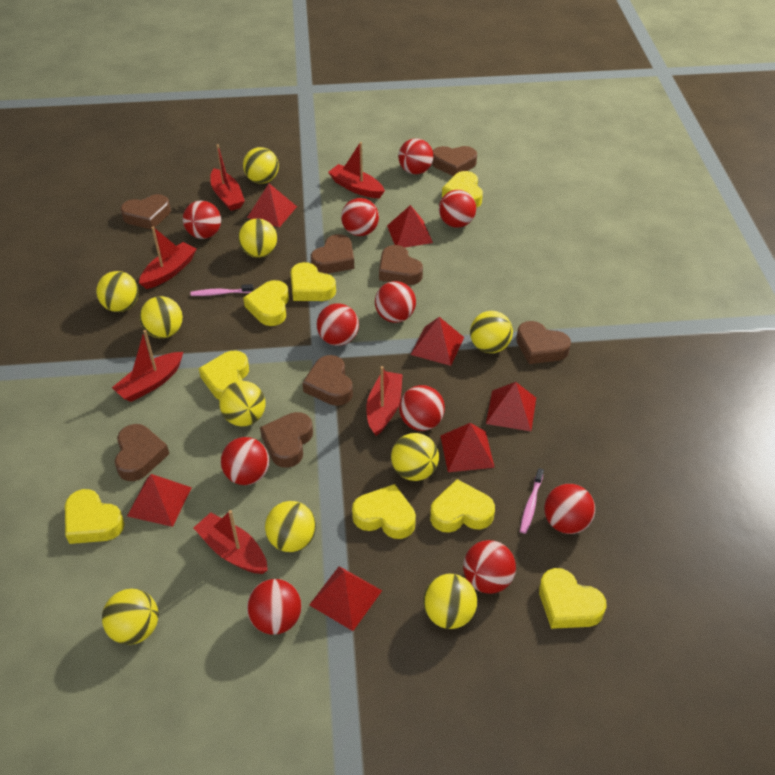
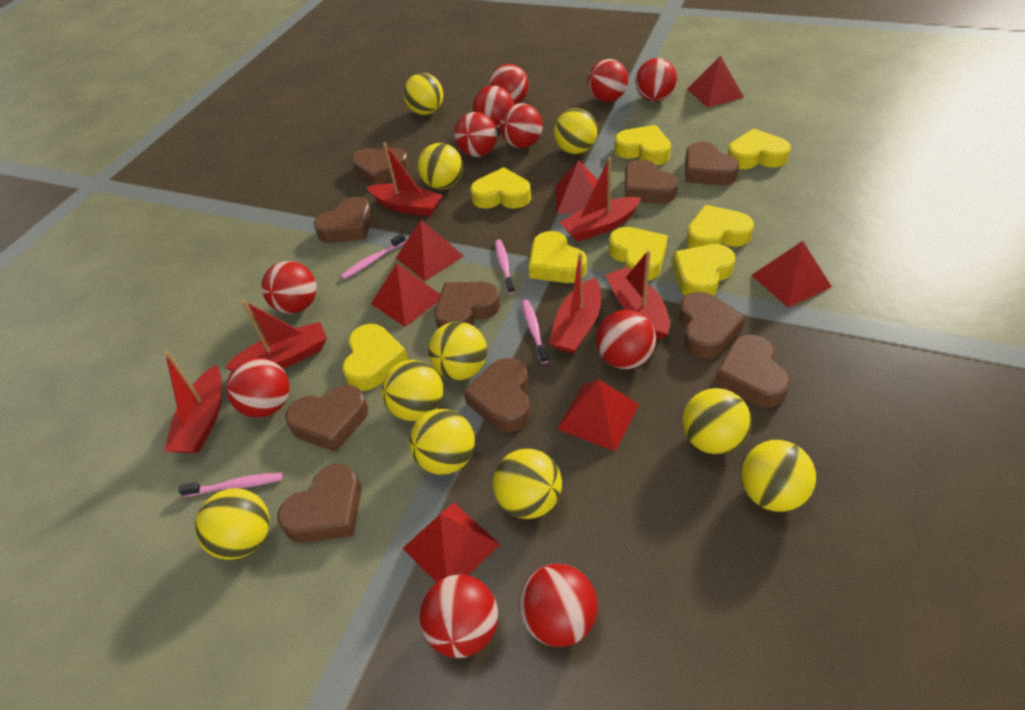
brown heart: 8 -> 10
pink toothbrush: 2 -> 4

